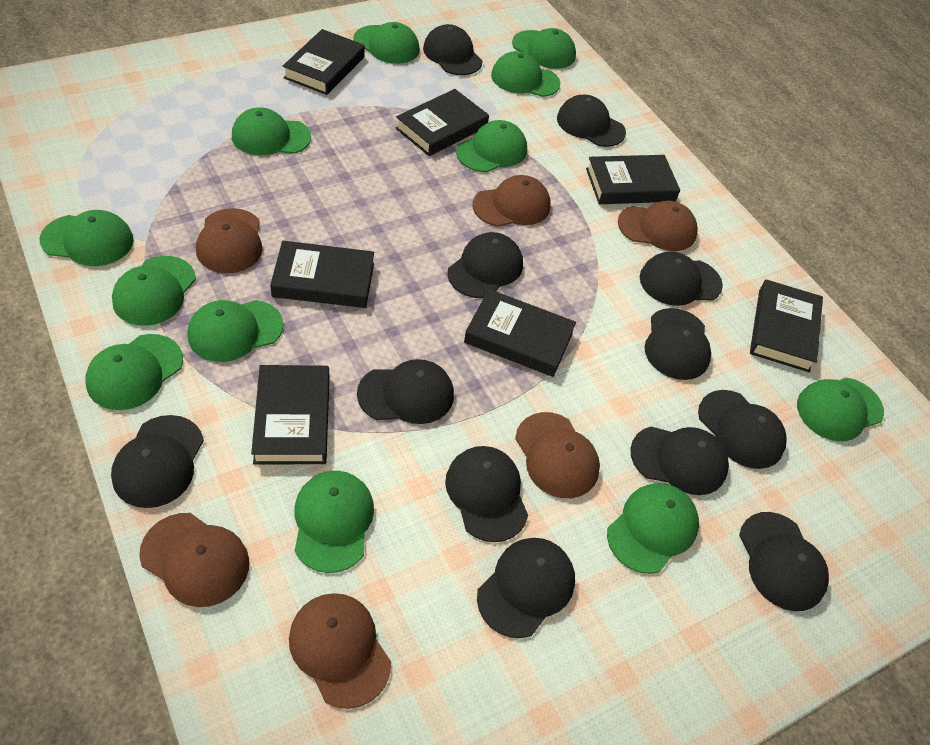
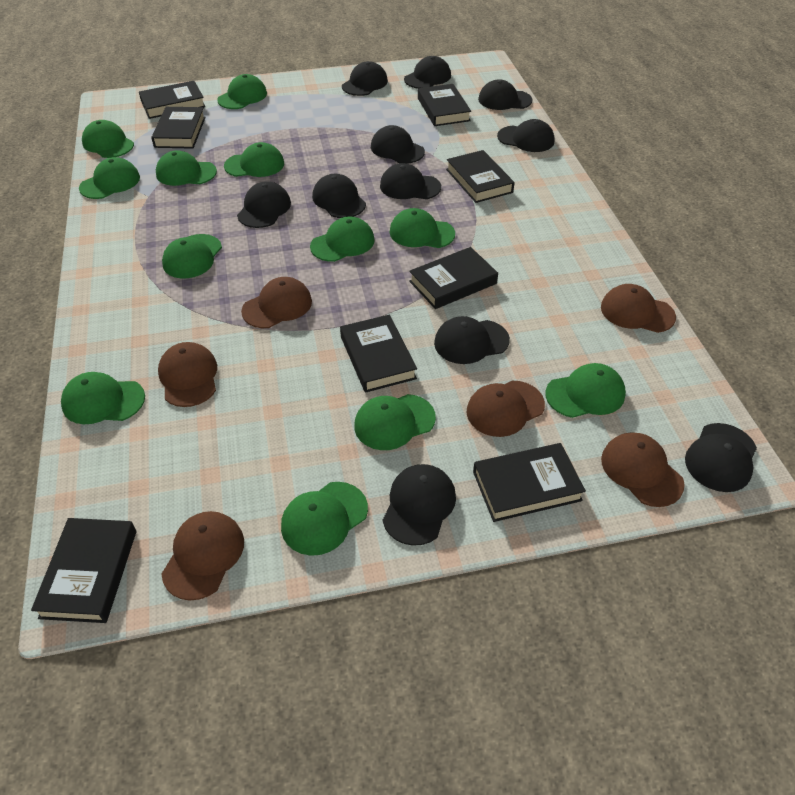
black book: 7 -> 8
black cap: 12 -> 11

